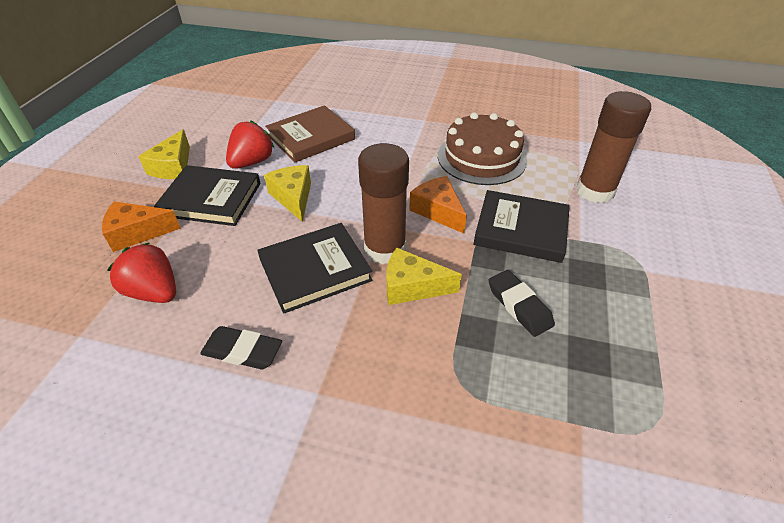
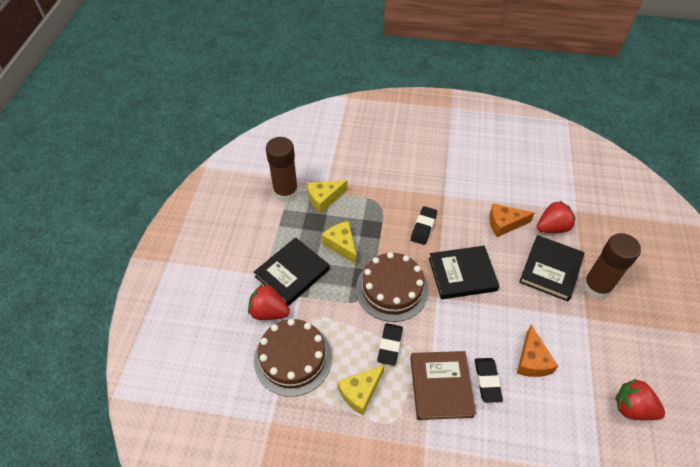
black eraser: 2 -> 3
brown cake: 1 -> 2
red strawberry: 2 -> 3

